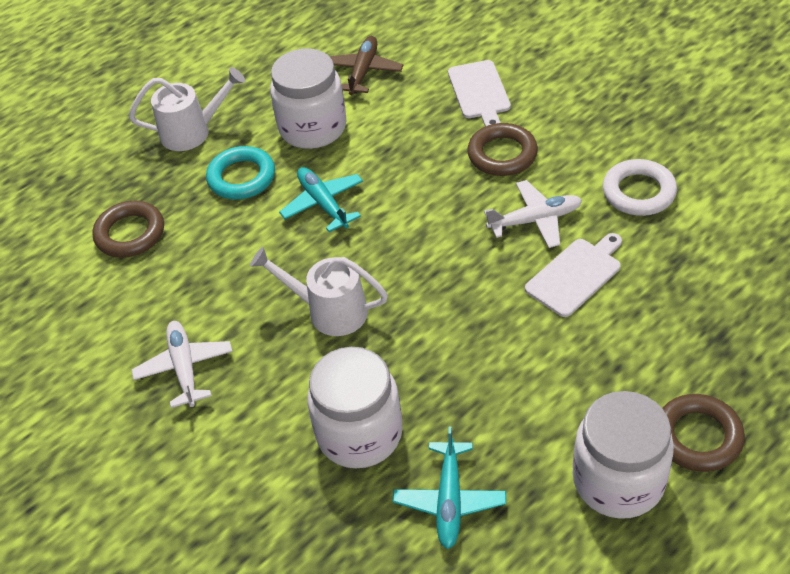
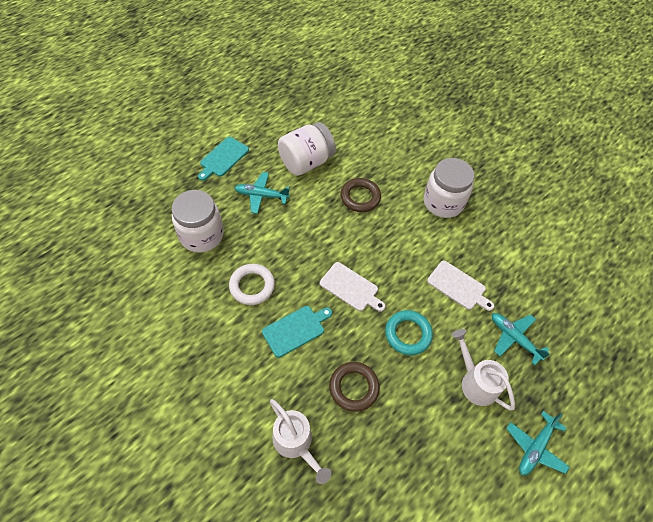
brown plane: 1 -> 0
brown ring: 3 -> 2
turquoise cutting board: 0 -> 2
turquoise plane: 2 -> 3
white plane: 2 -> 0

